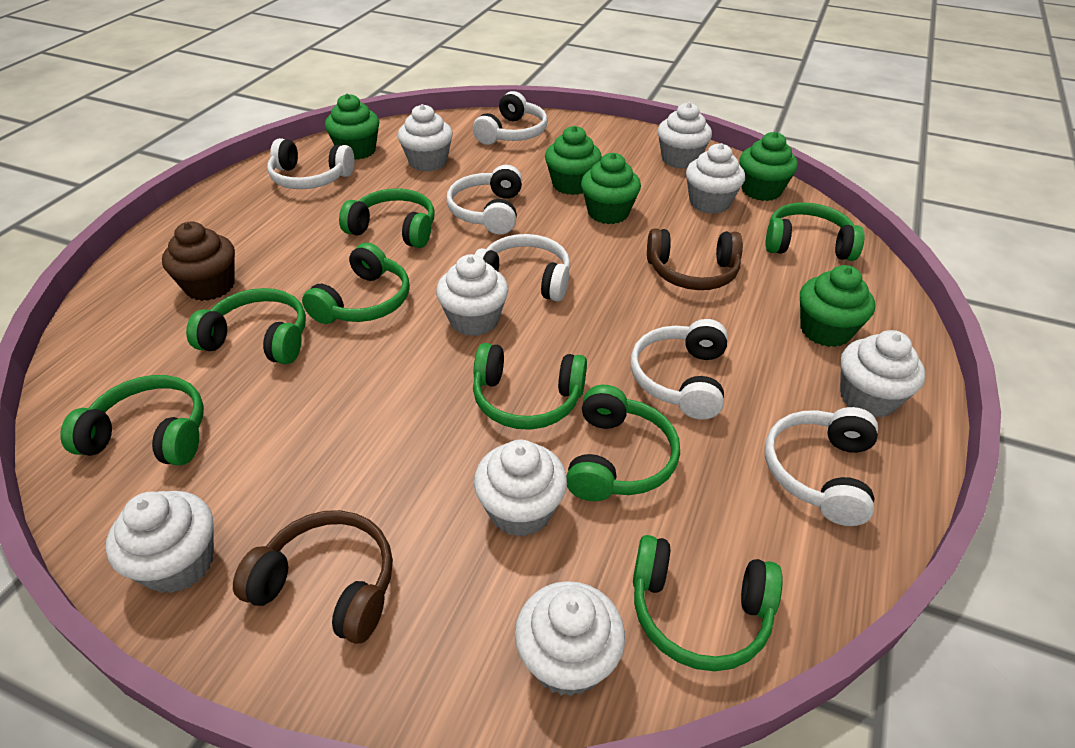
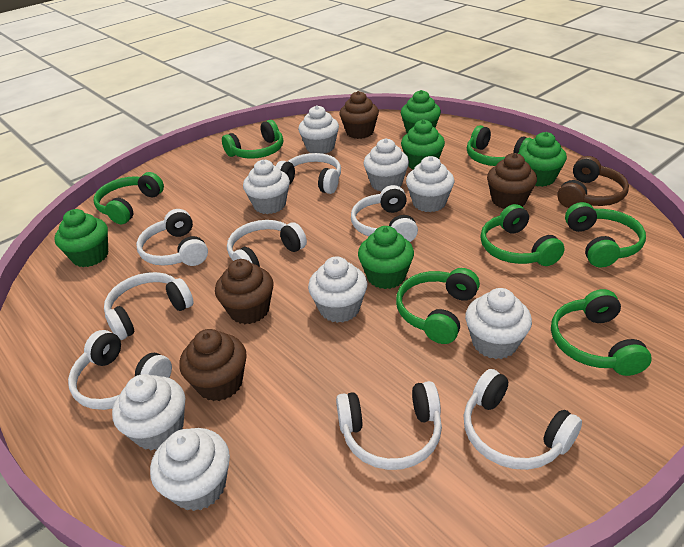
brown cupcake: 1 -> 4
brown headphones: 2 -> 1
green headphones: 8 -> 7
white headphones: 6 -> 8

